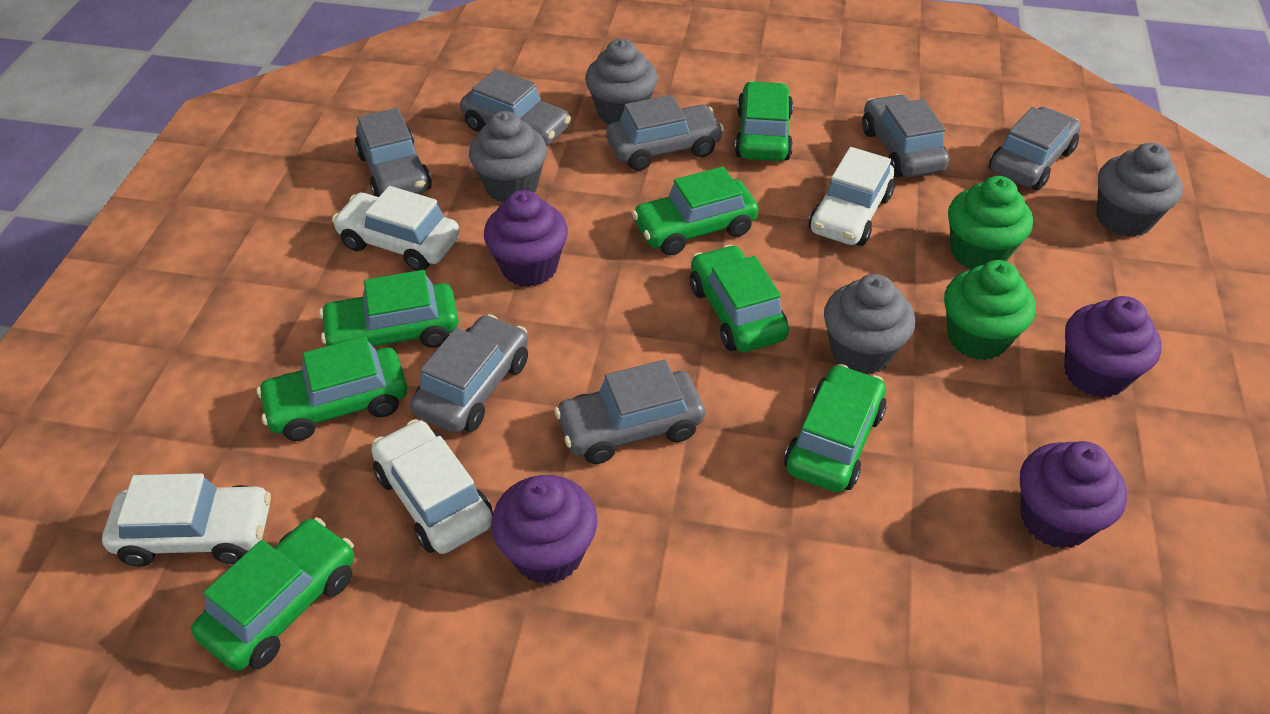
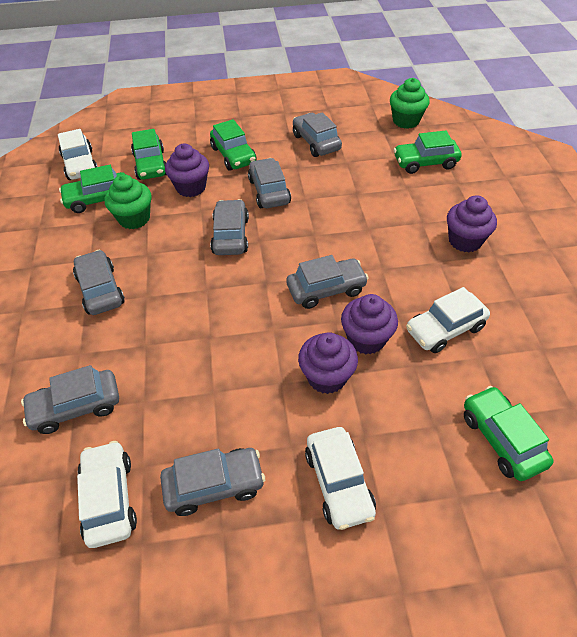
green car: 7 -> 5
grey cupcake: 4 -> 0

